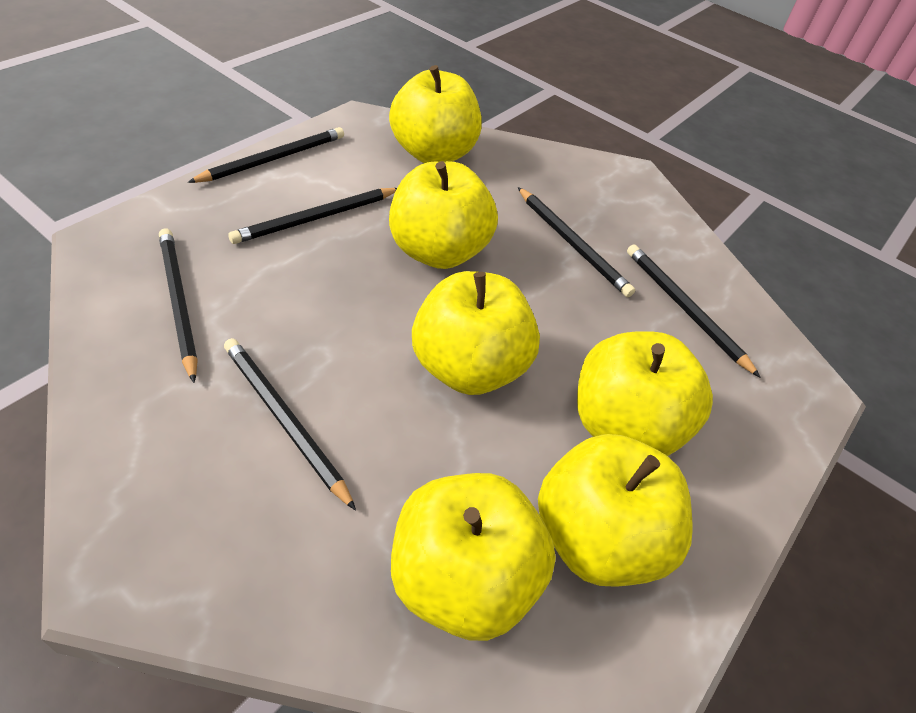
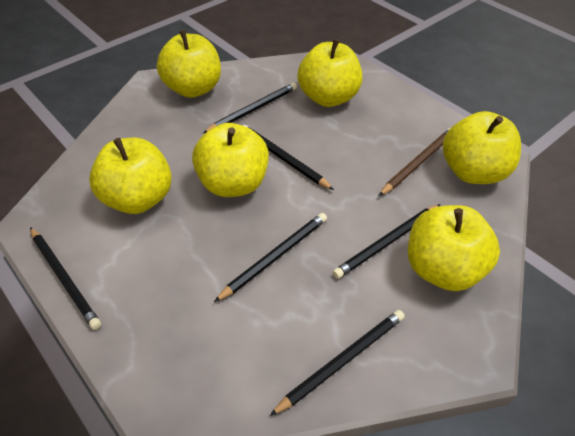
brown pencil: 0 -> 1

